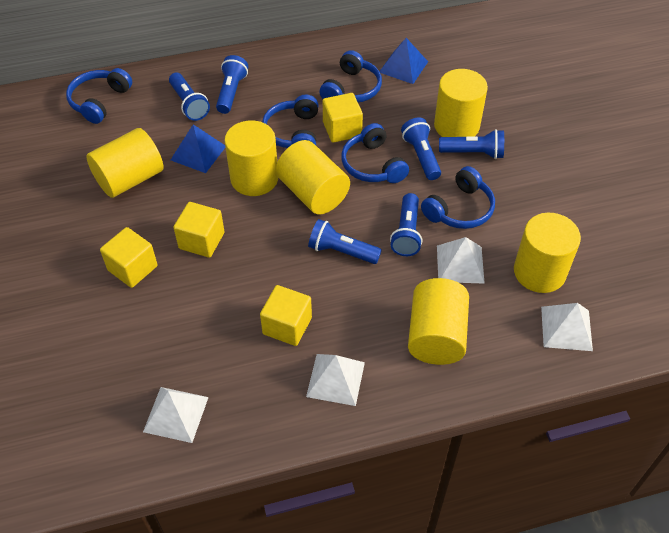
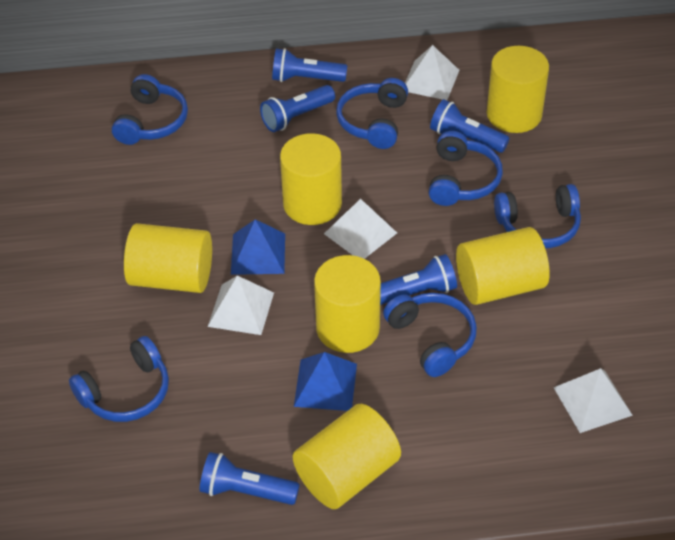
blue flashlight: 6 -> 5
blue headphones: 5 -> 6
yellow cube: 4 -> 0

